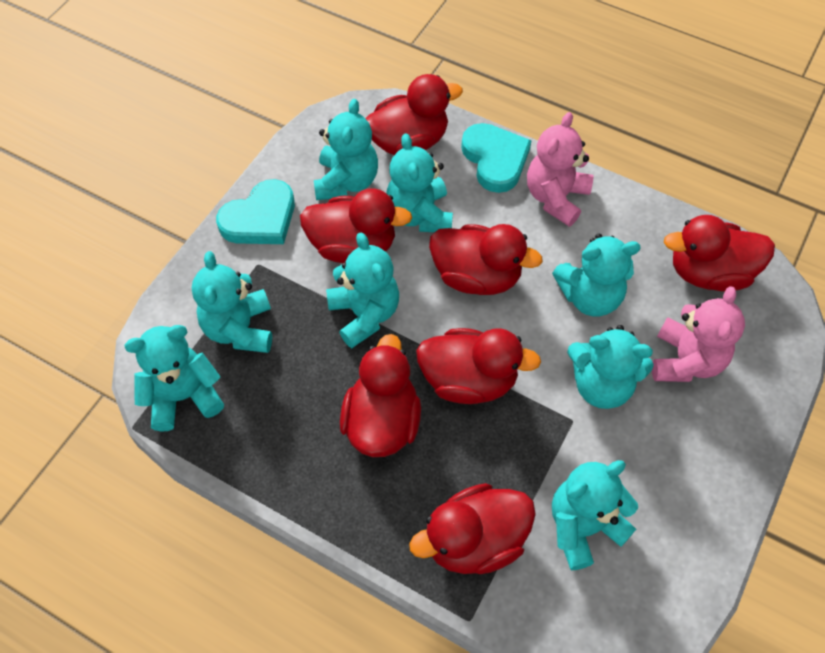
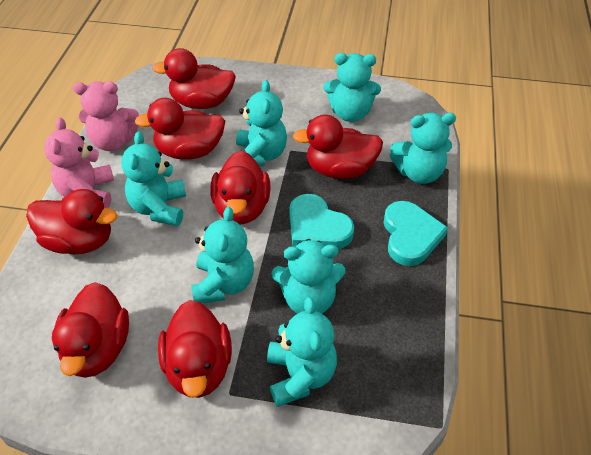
turquoise teddy bear: 8 -> 7

